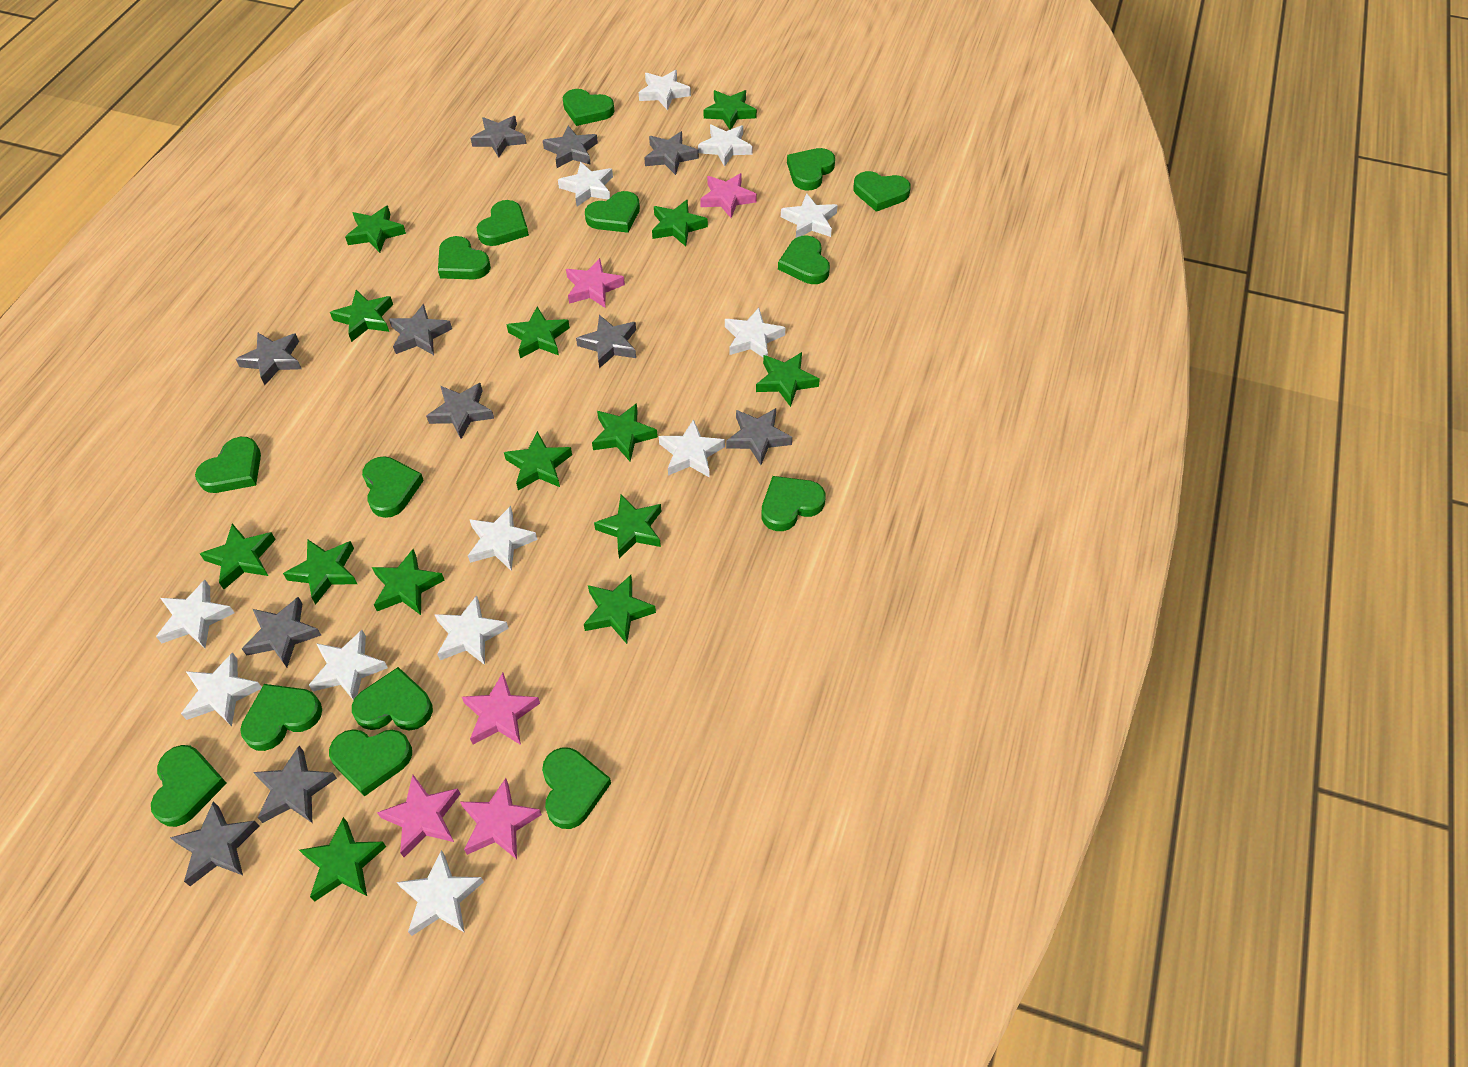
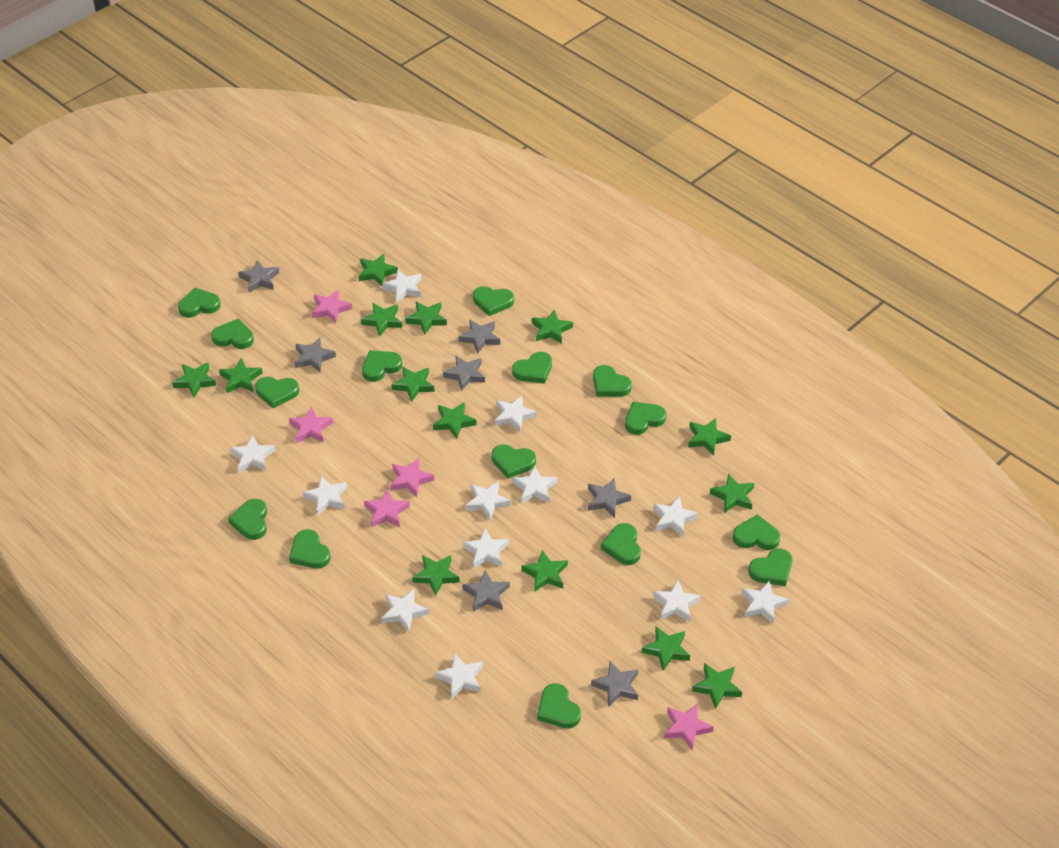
grey star: 11 -> 7

